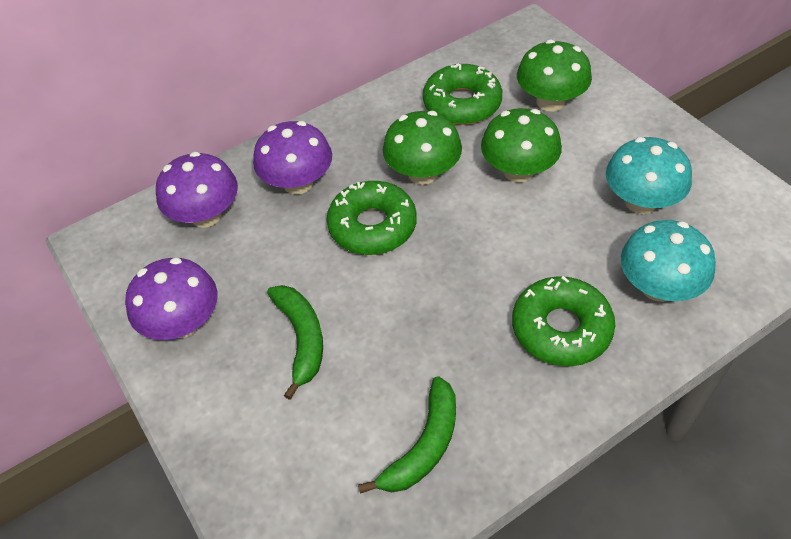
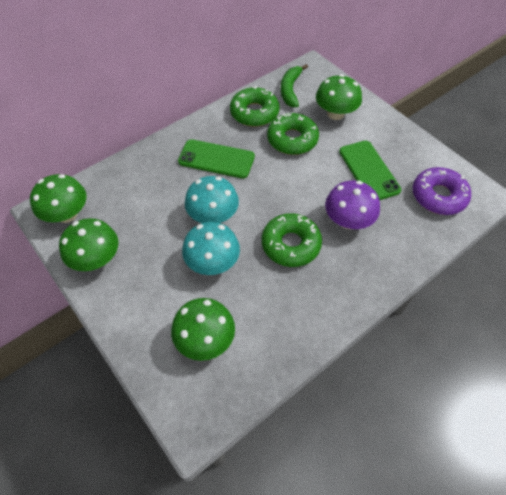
green banana: 2 -> 1
green mushroom: 3 -> 4
green phone: 0 -> 2
purple donut: 0 -> 1
purple mushroom: 3 -> 1

